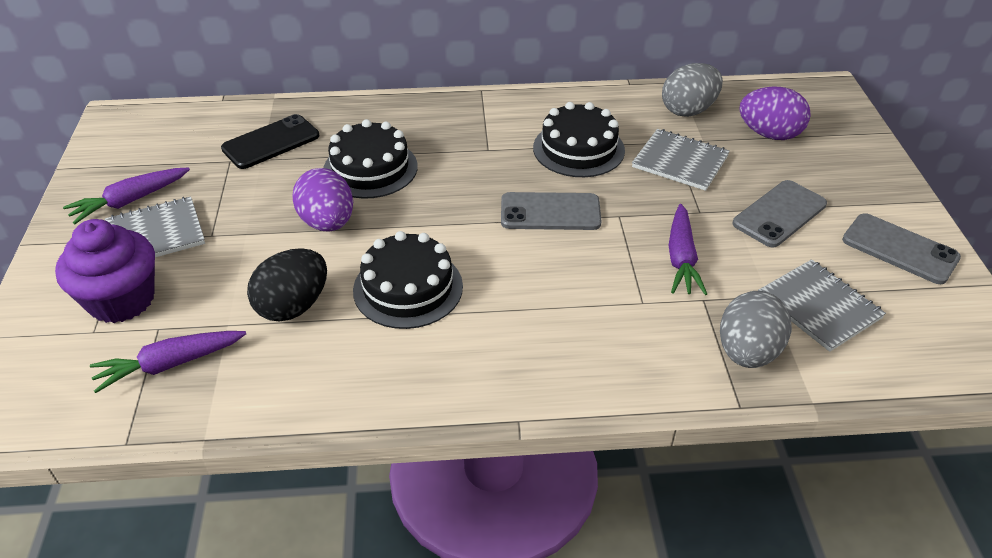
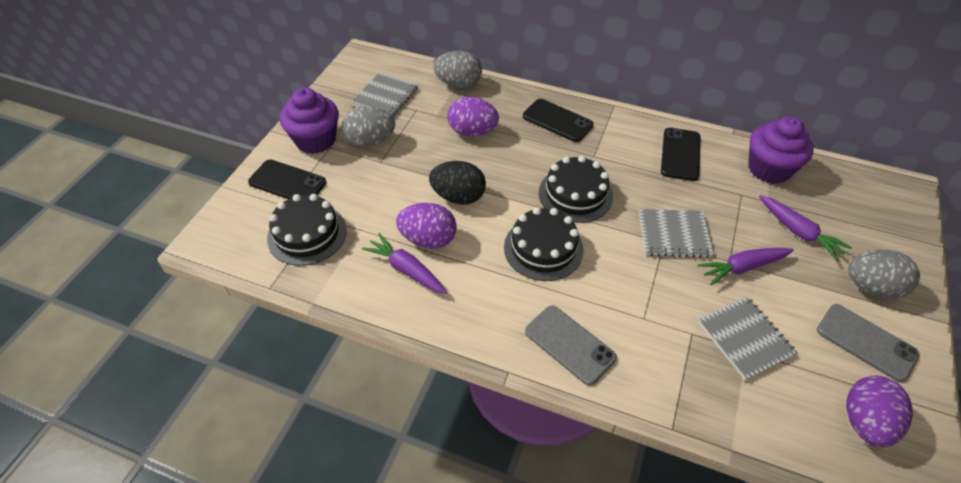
black phone: 1 -> 3
grey egg: 2 -> 3
grey phone: 3 -> 2
purple cupcake: 1 -> 2
purple egg: 2 -> 3

